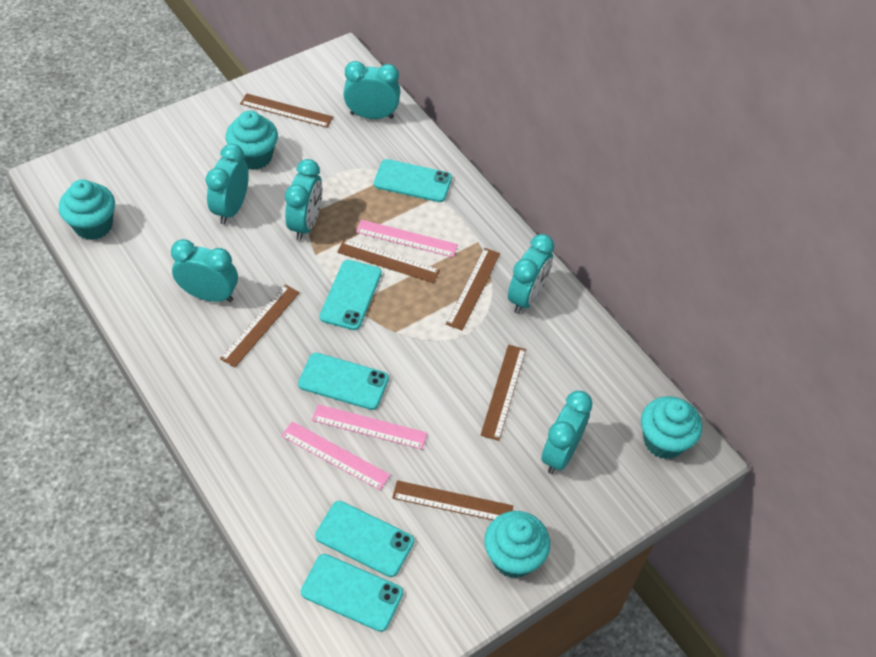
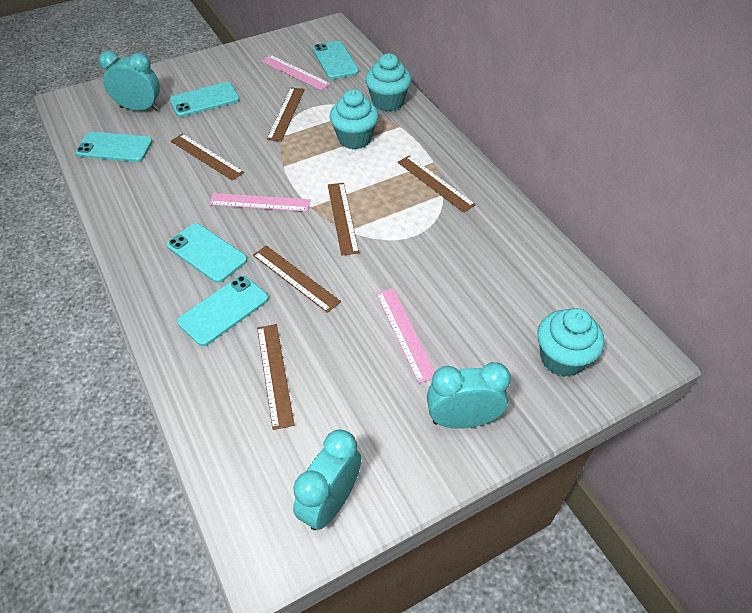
turquoise clock: 6 -> 3
turquoise cupcake: 4 -> 3

